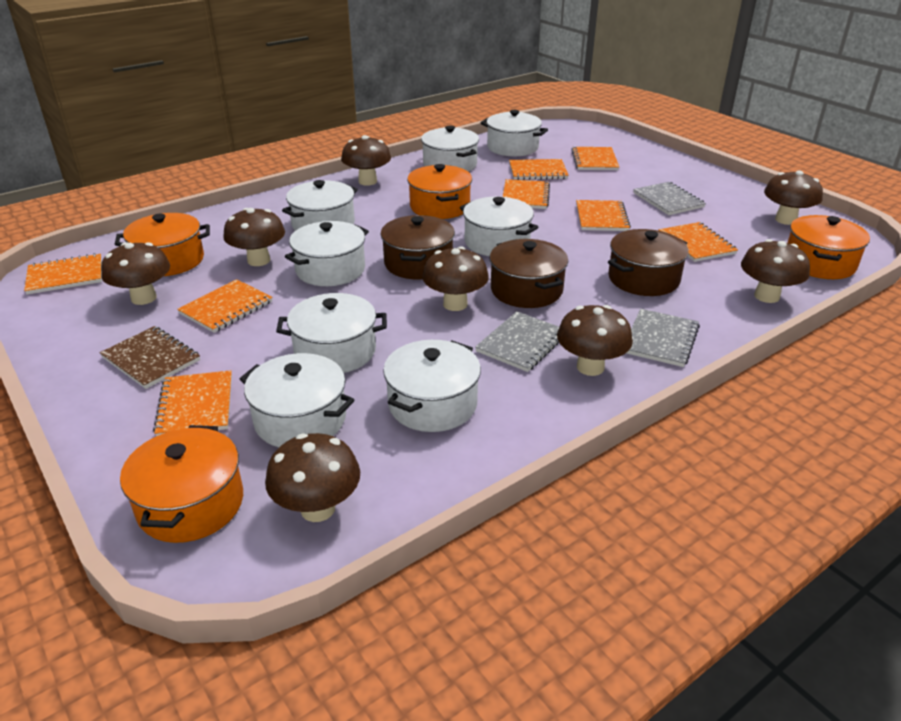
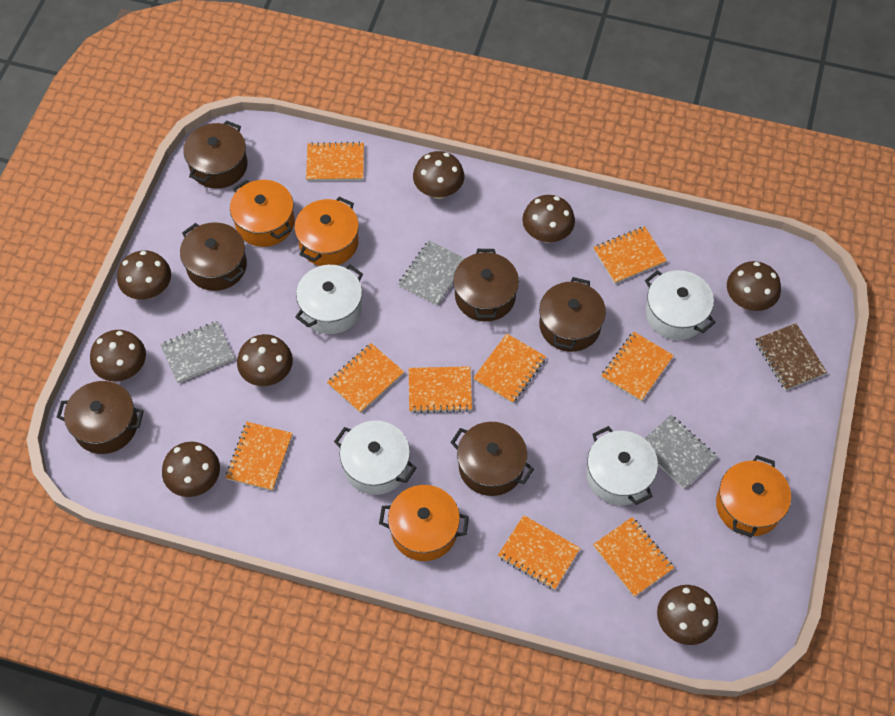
brown pot: 3 -> 6
orange notebook: 8 -> 9
white pot: 8 -> 4

